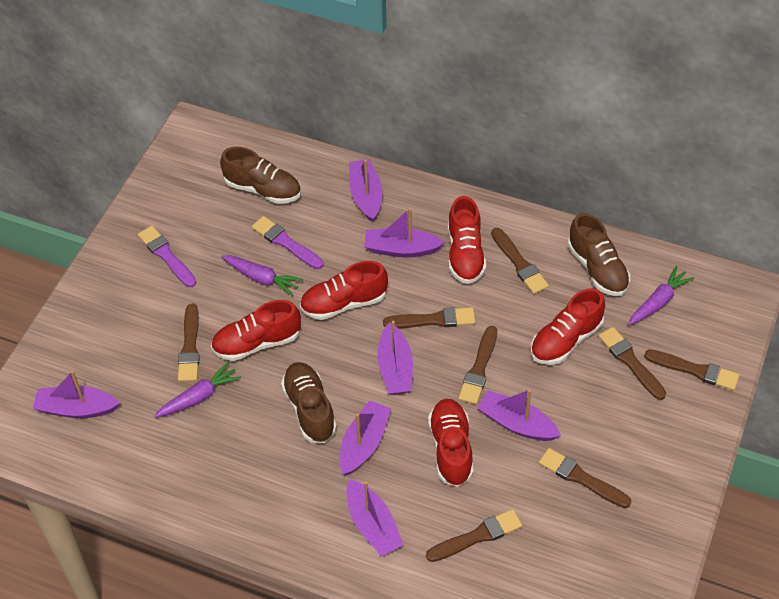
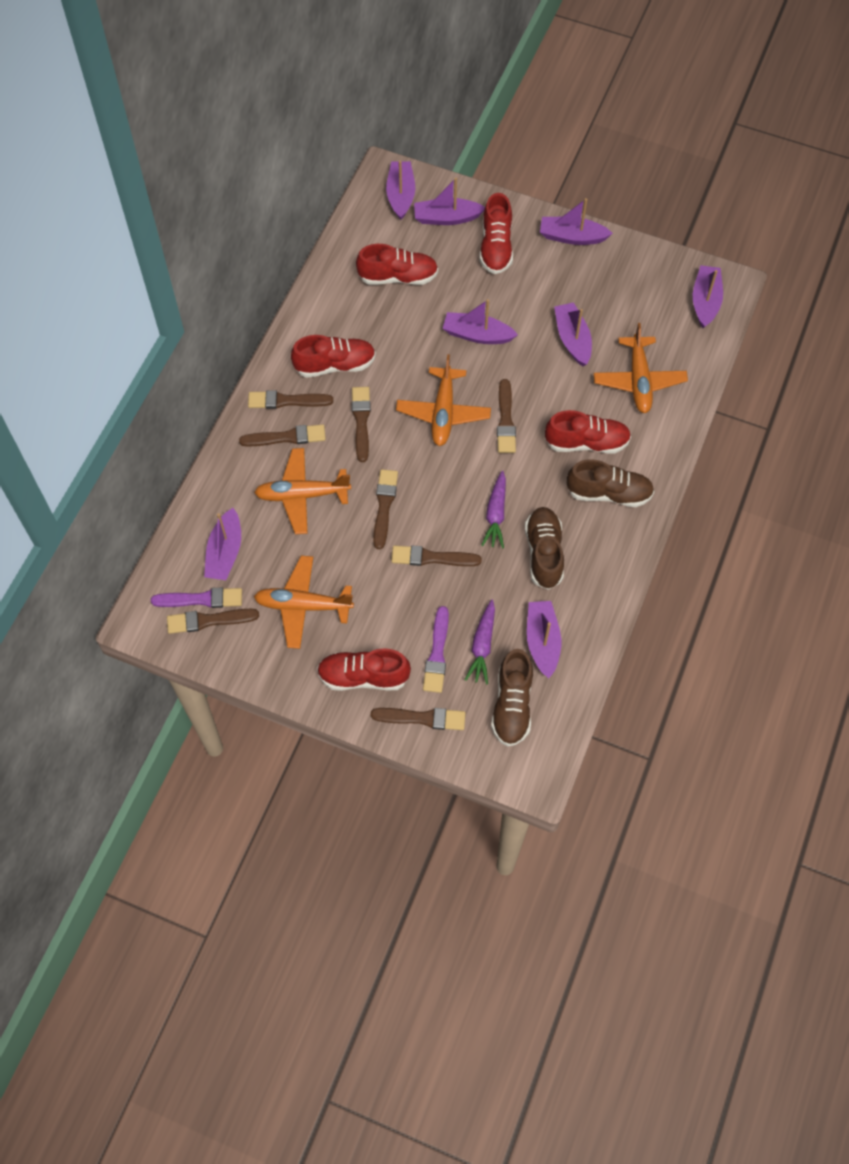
orange plane: 0 -> 4
purple boat: 7 -> 8
purple carrot: 3 -> 2

